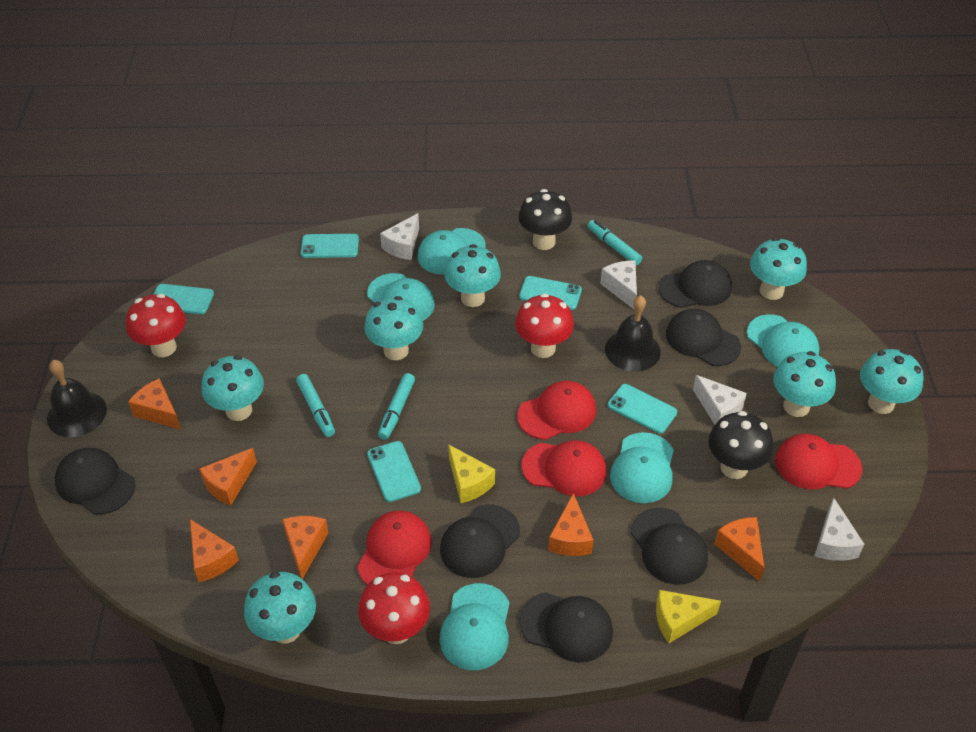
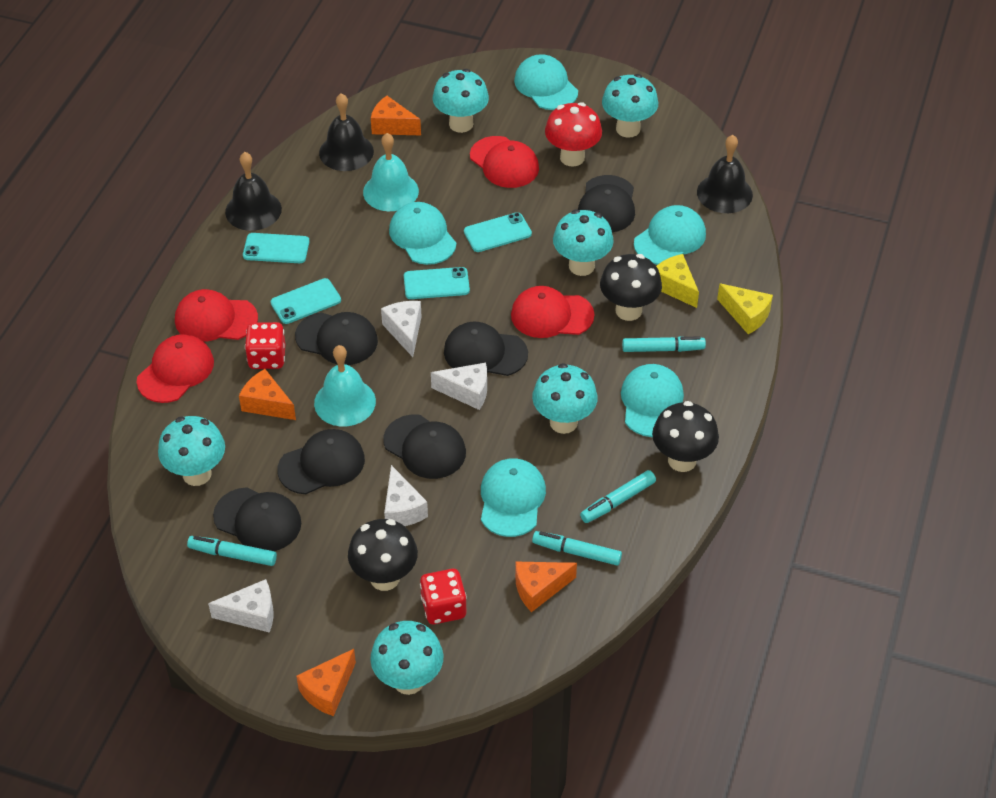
black bell: 2 -> 3
black mushroom: 2 -> 3
orange cheese: 6 -> 4
red dice: 0 -> 2
red mushroom: 3 -> 1
turquoise bell: 0 -> 2
turquoise marker: 3 -> 4
turquoise mushroom: 7 -> 6
turquoise phone: 5 -> 4

